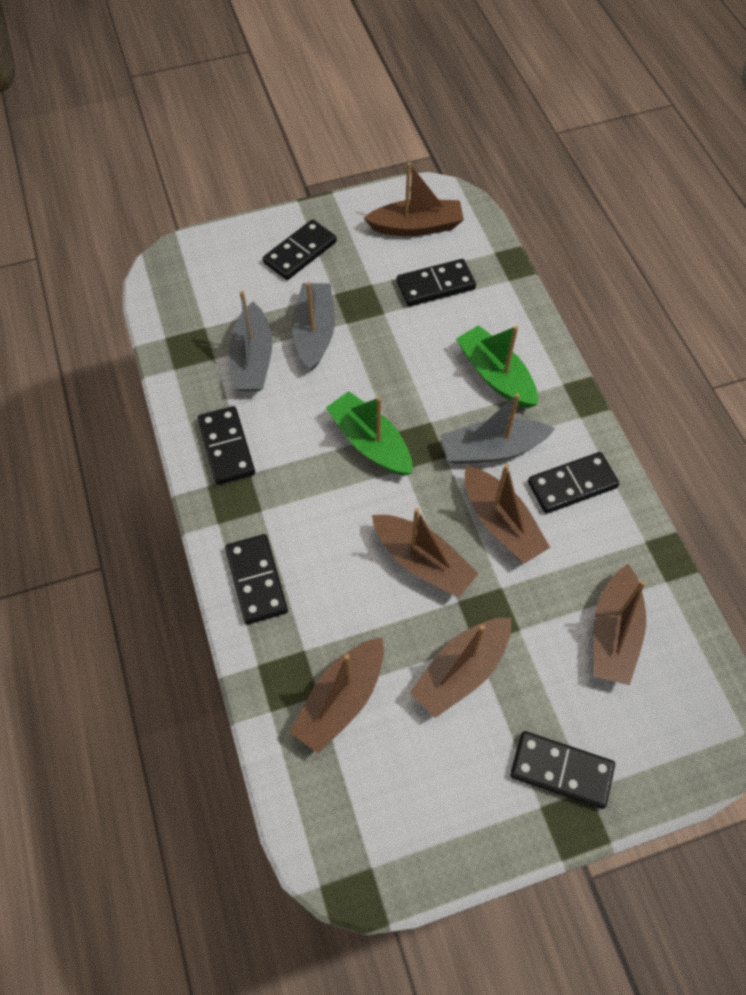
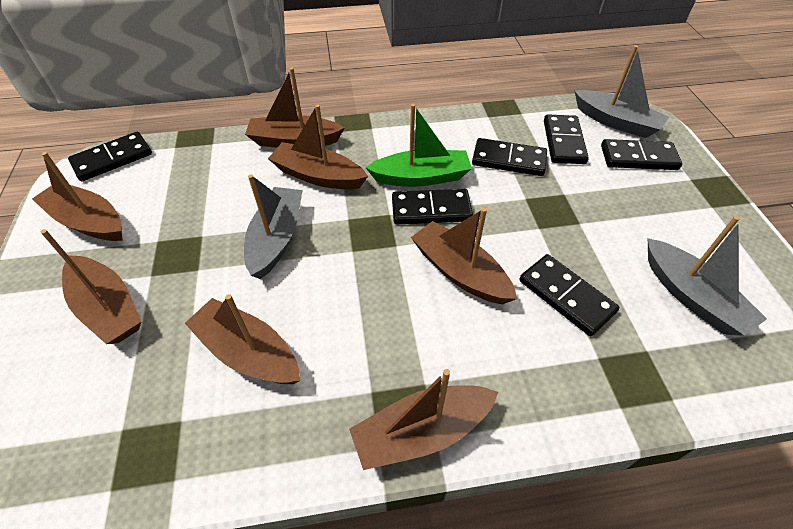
brown boat: 6 -> 7
green boat: 2 -> 1

